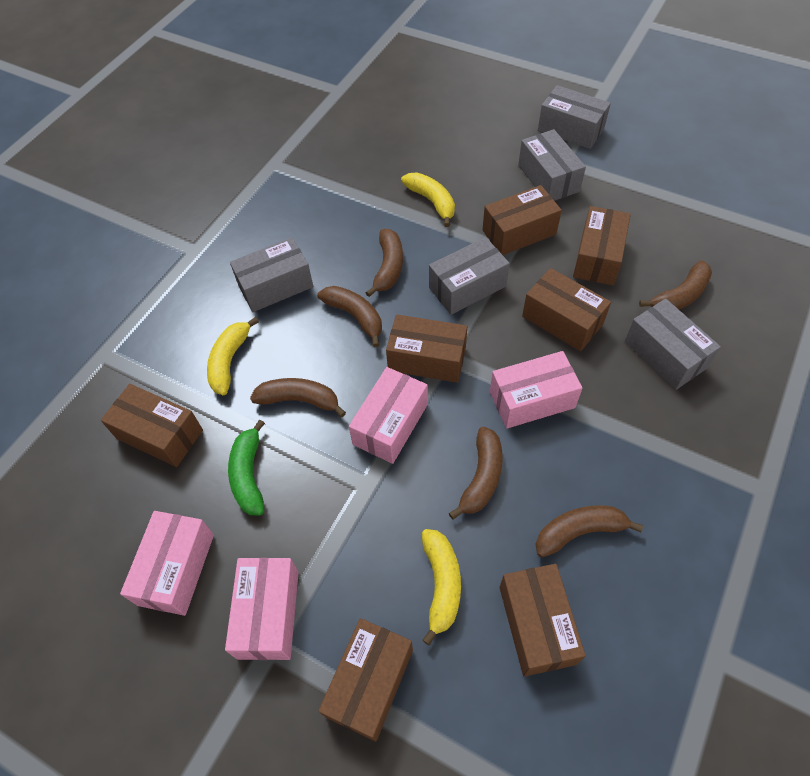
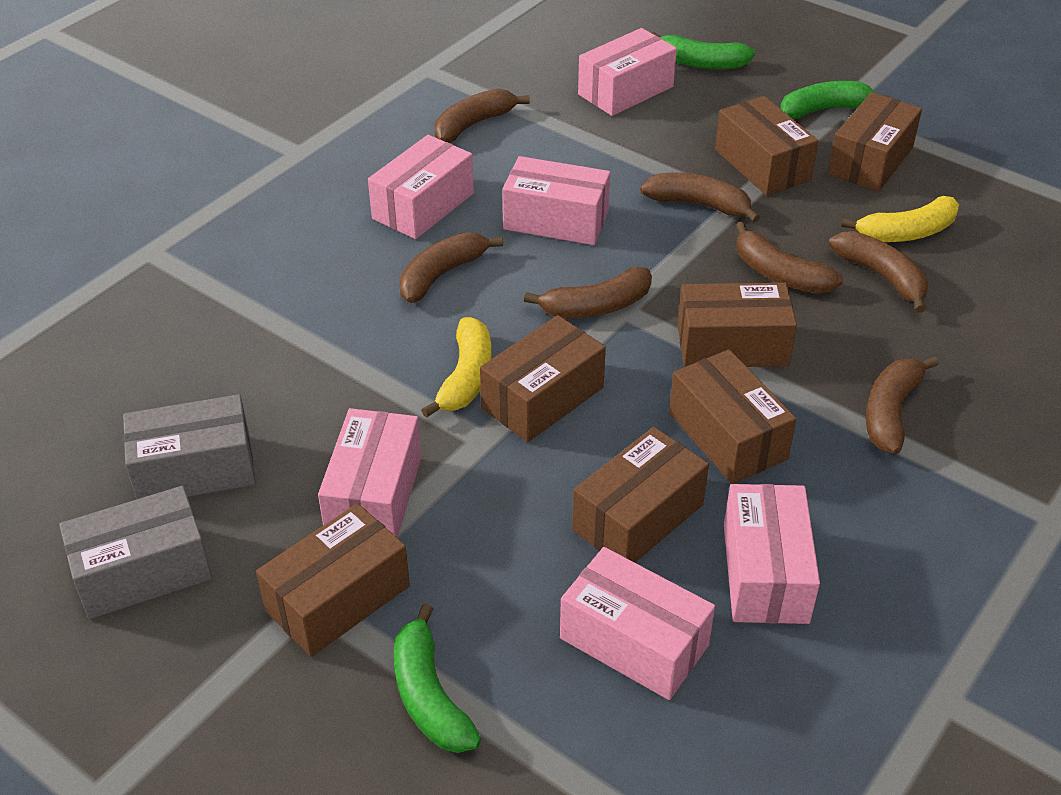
brown banana: 6 -> 7
green banana: 1 -> 3
grey box: 5 -> 2
pink box: 4 -> 6
yellow banana: 3 -> 2

